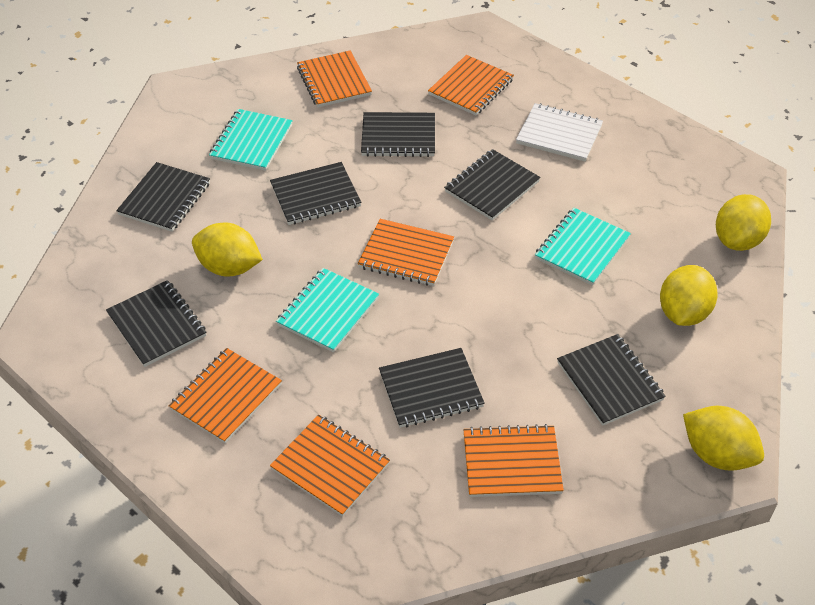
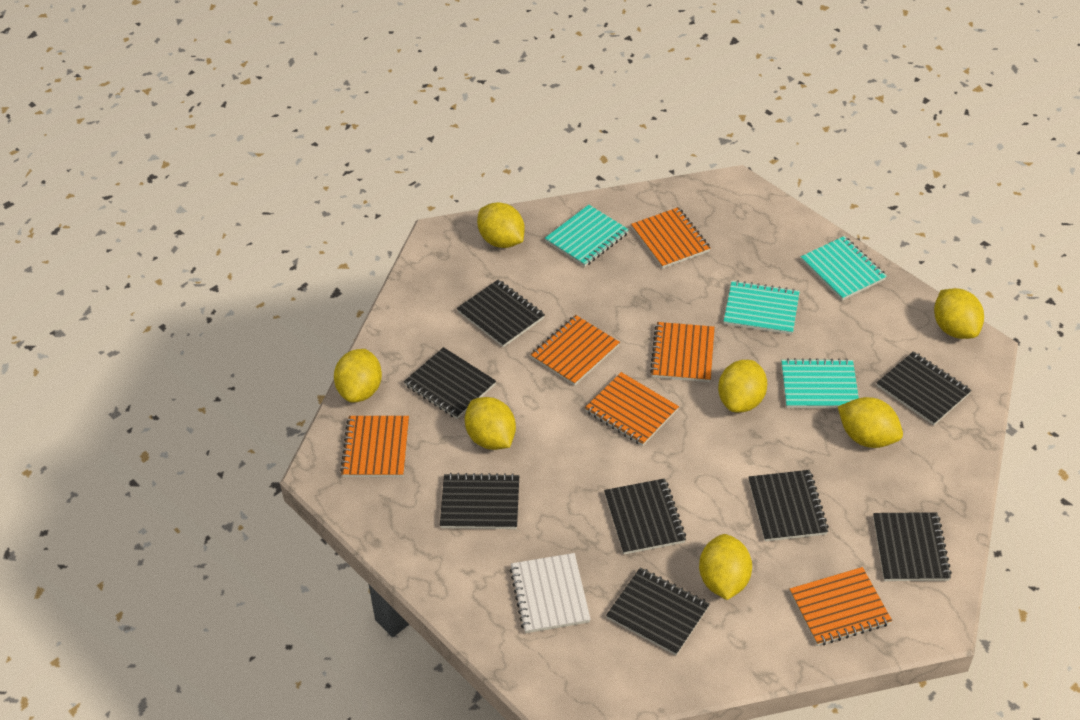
black notebook: 7 -> 8
turquoise notebook: 3 -> 4
yellow lemon: 4 -> 7

